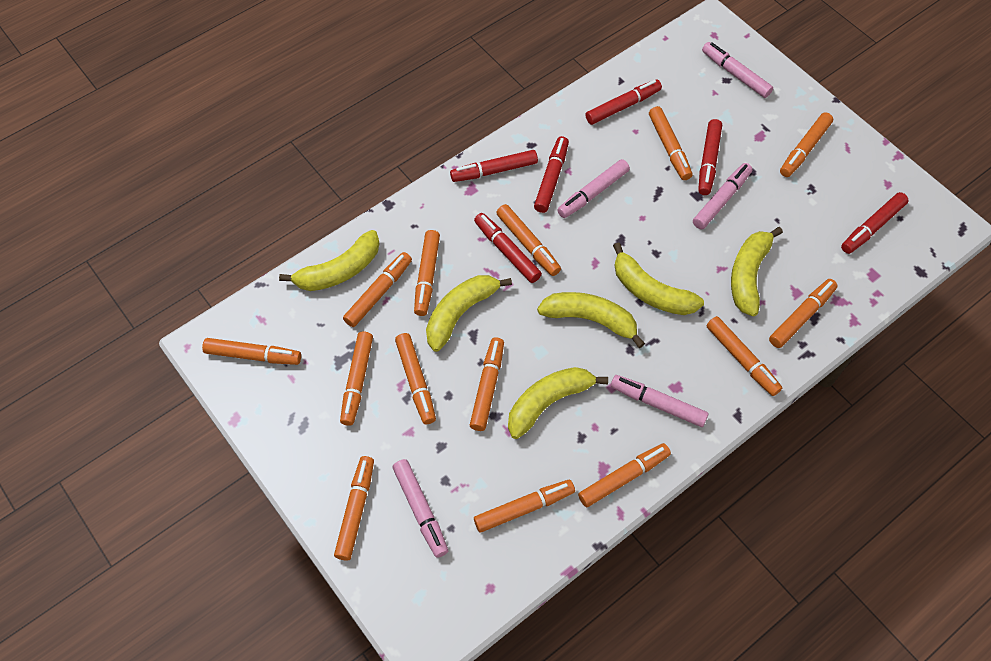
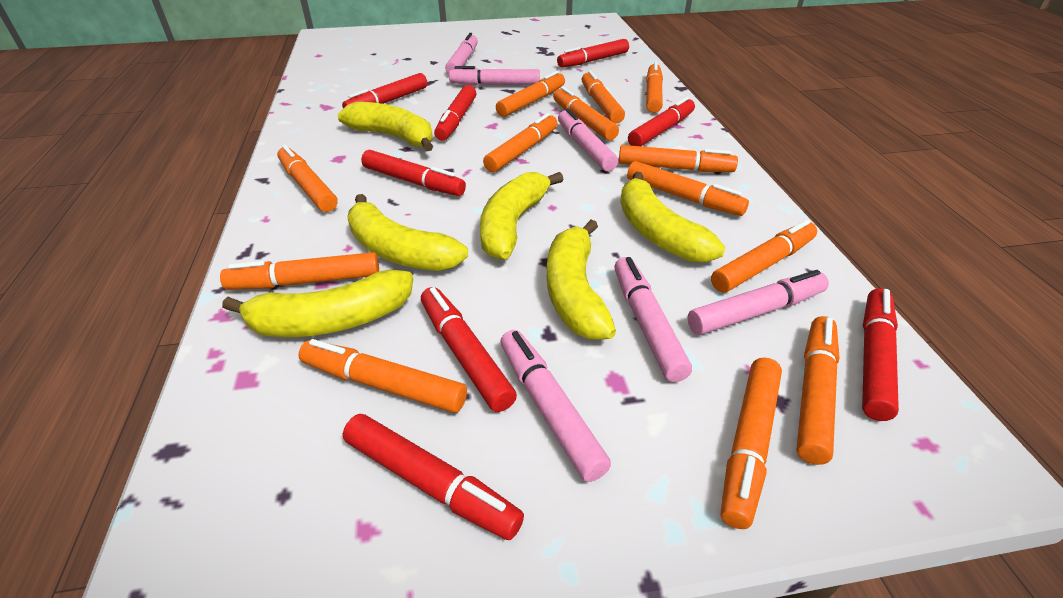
orange marker: 14 -> 13
pink marker: 5 -> 6
red marker: 6 -> 8

